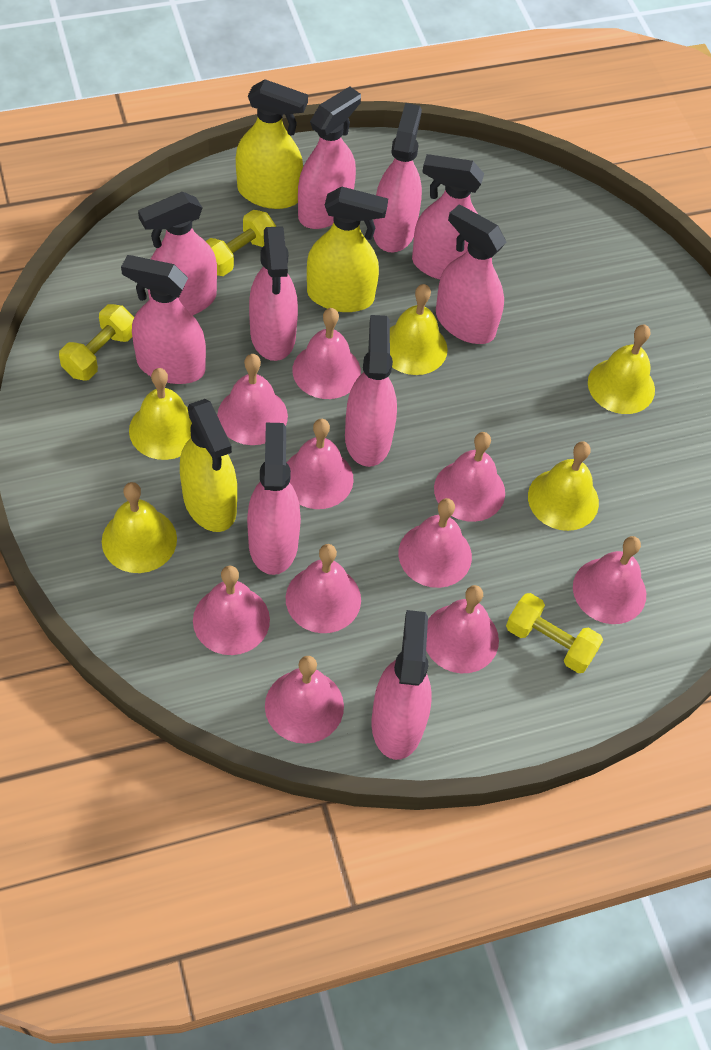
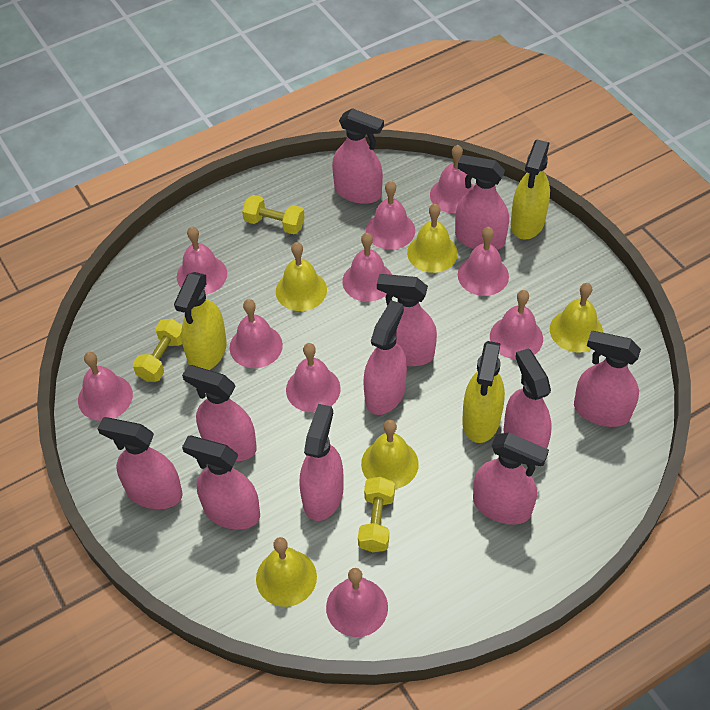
pink spray bottle: 10 -> 11

